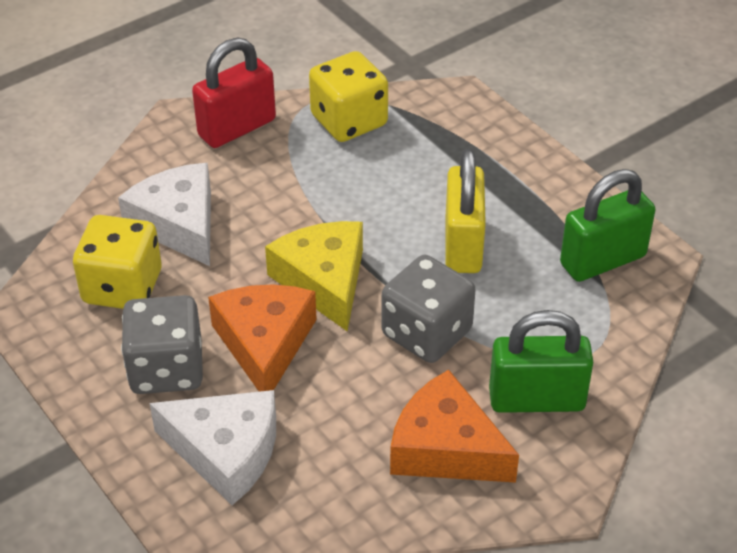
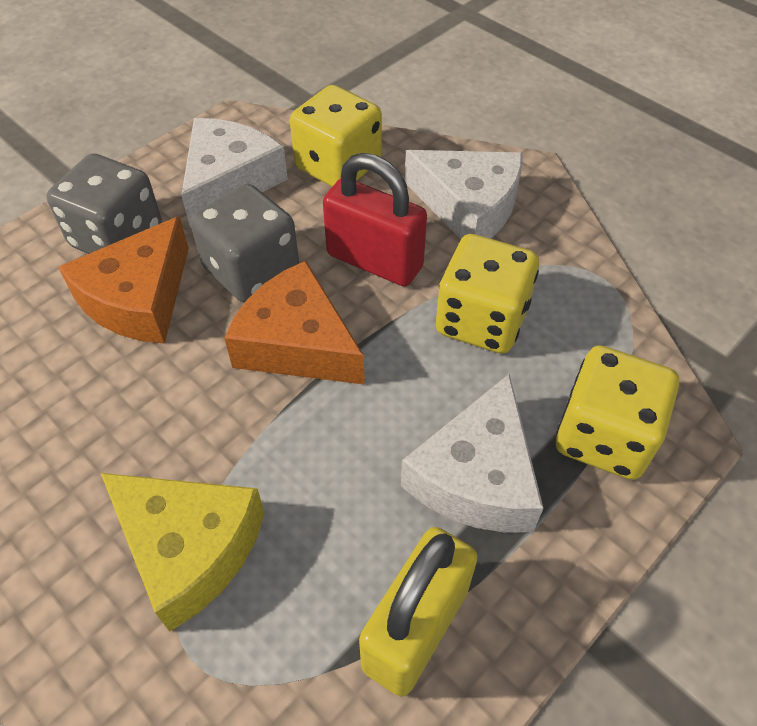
green padlock: 2 -> 0
white cheese: 2 -> 3
yellow dice: 2 -> 3

